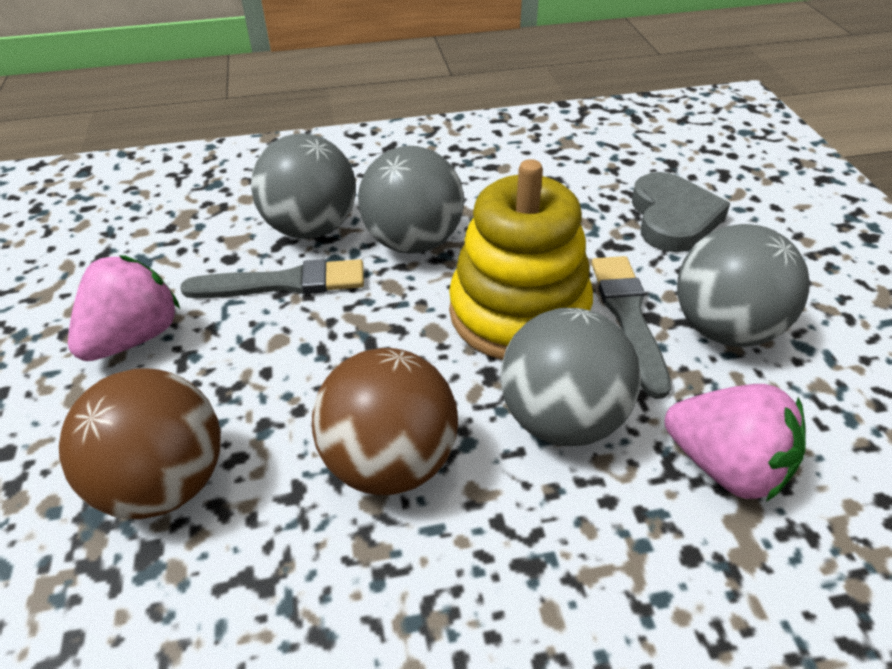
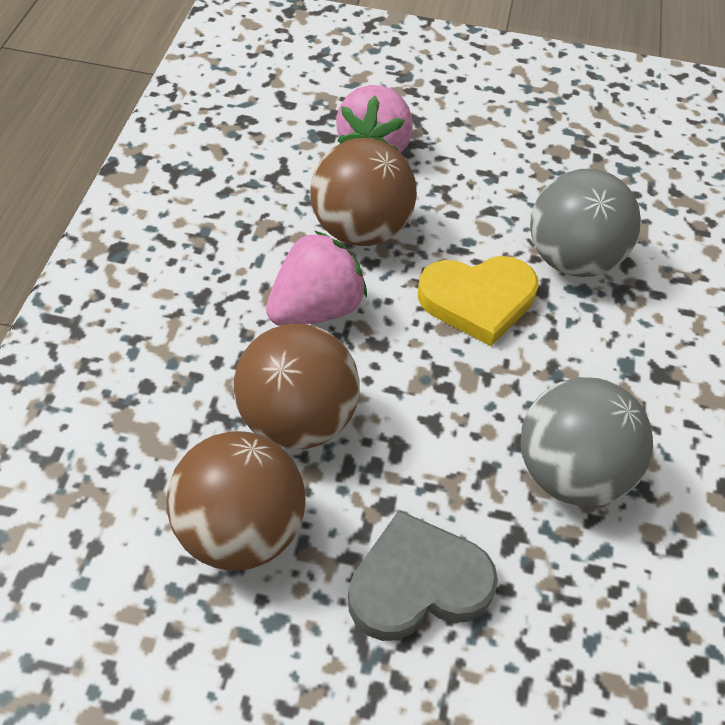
brown ball: 2 -> 3
grey ball: 4 -> 2
grey brush: 2 -> 0
yellow heart: 0 -> 1
yellow stacking toy: 1 -> 0

